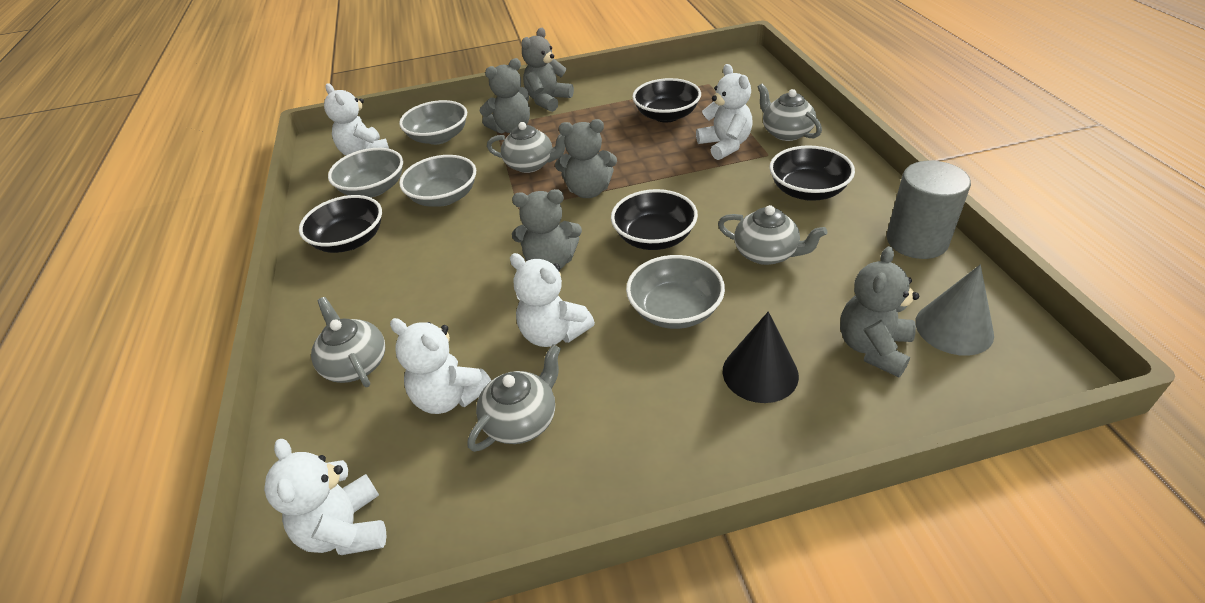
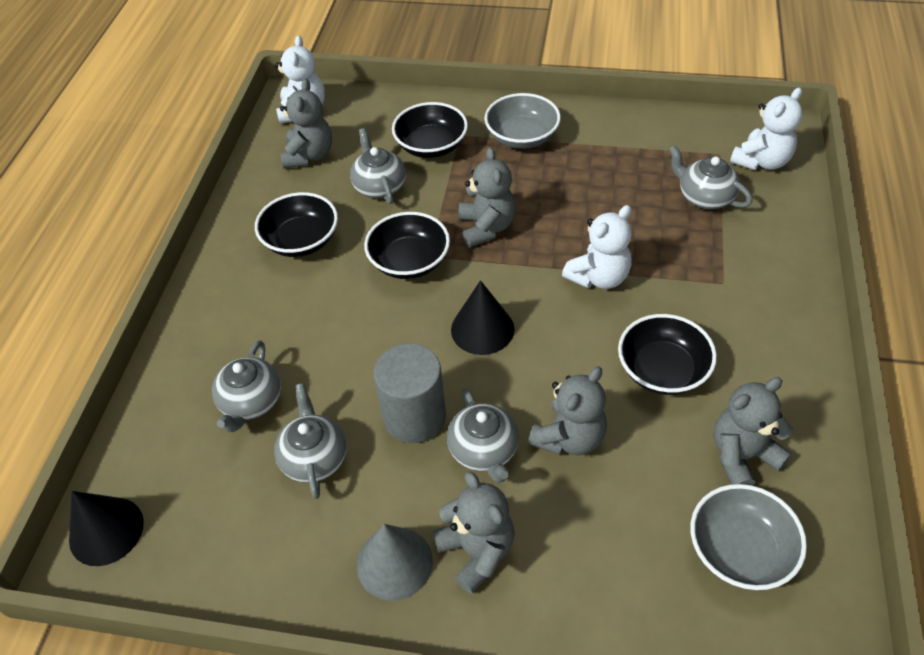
black cone: 1 -> 2
grey bowl: 4 -> 2
white teddy bear: 5 -> 3

